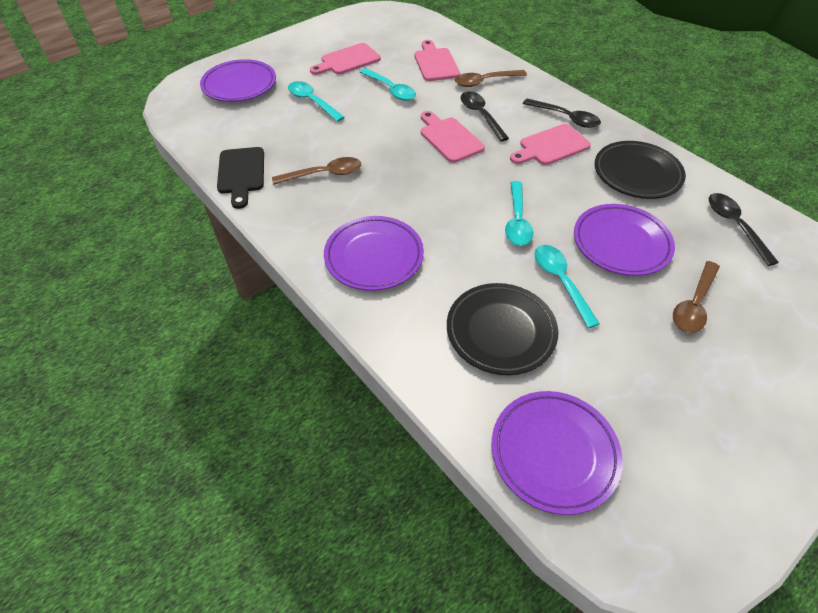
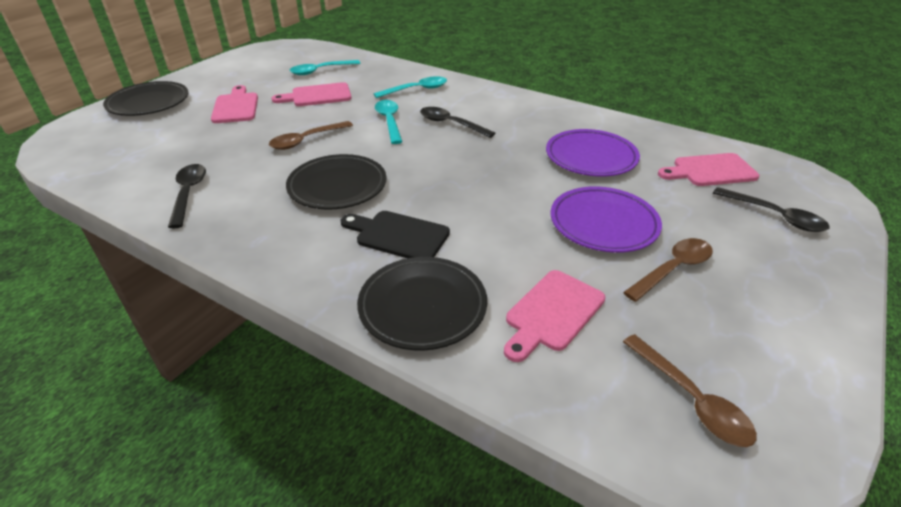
black plate: 2 -> 3
purple plate: 4 -> 2
turquoise spoon: 4 -> 3

